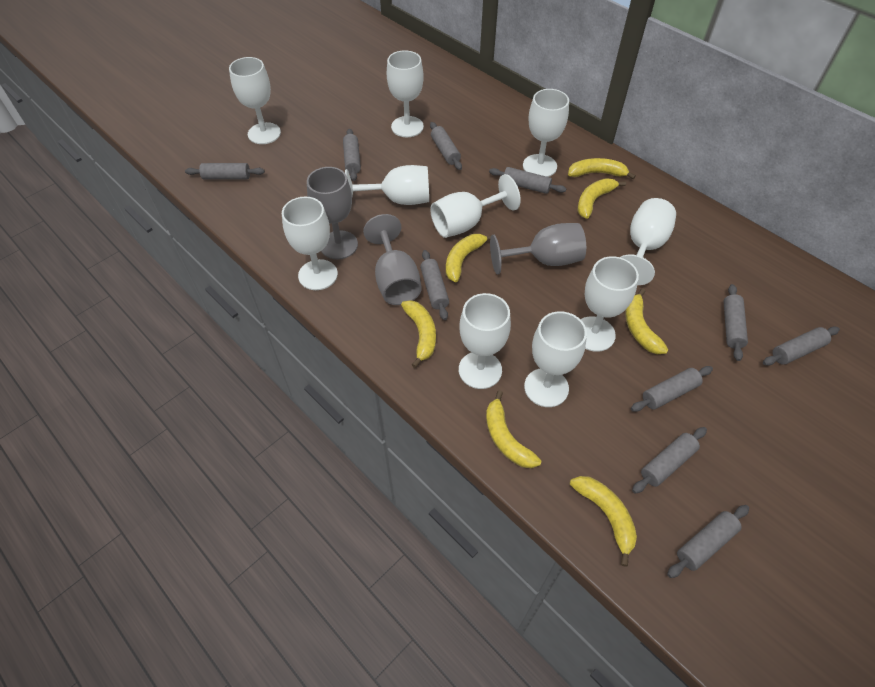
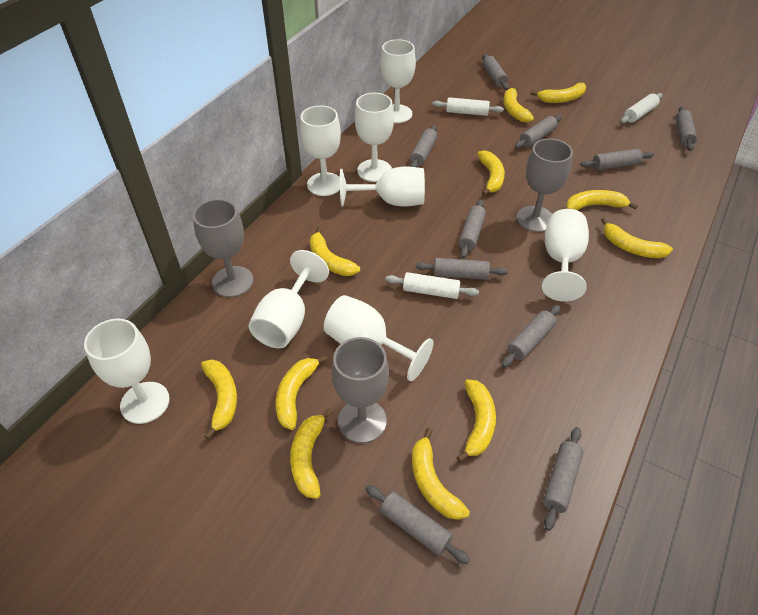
white goblet: 10 -> 8
white rolling pin: 0 -> 3
yellow banana: 7 -> 11

